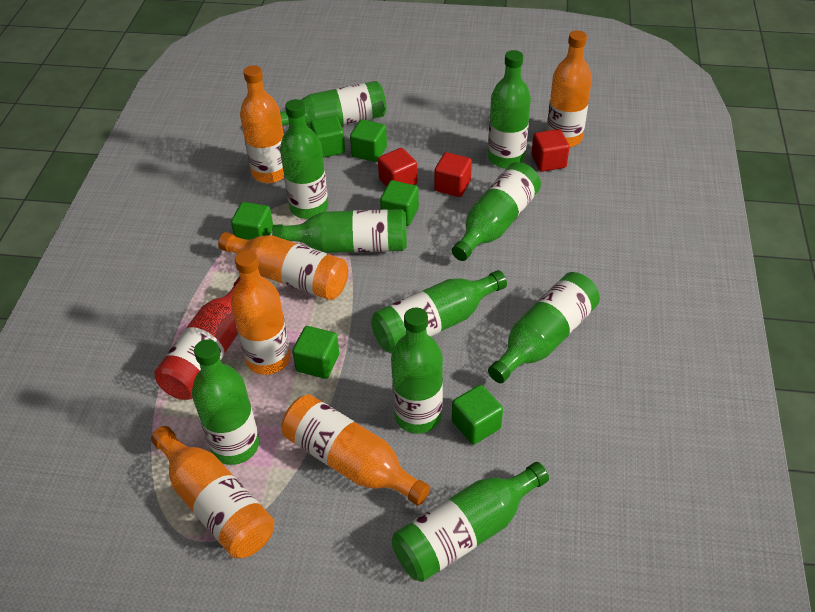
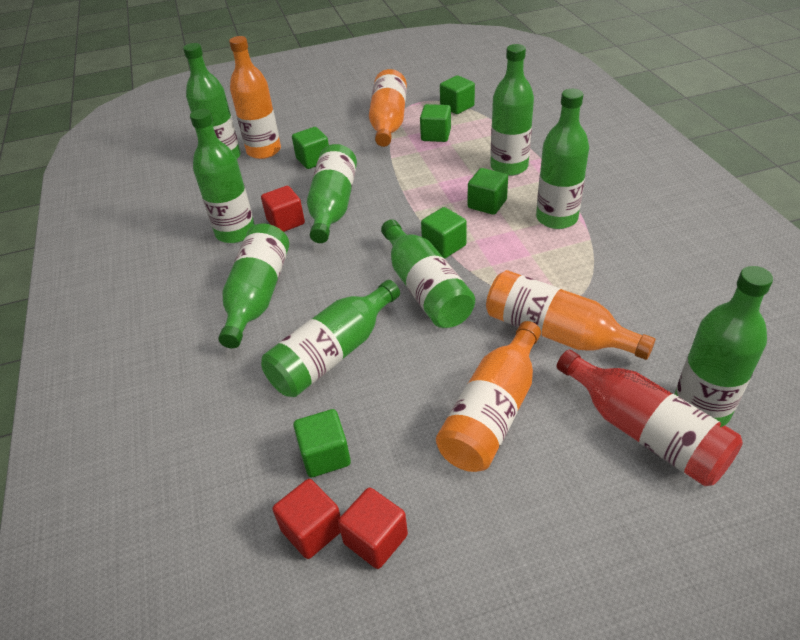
green bottle: 10 -> 9
orange bottle: 6 -> 4

